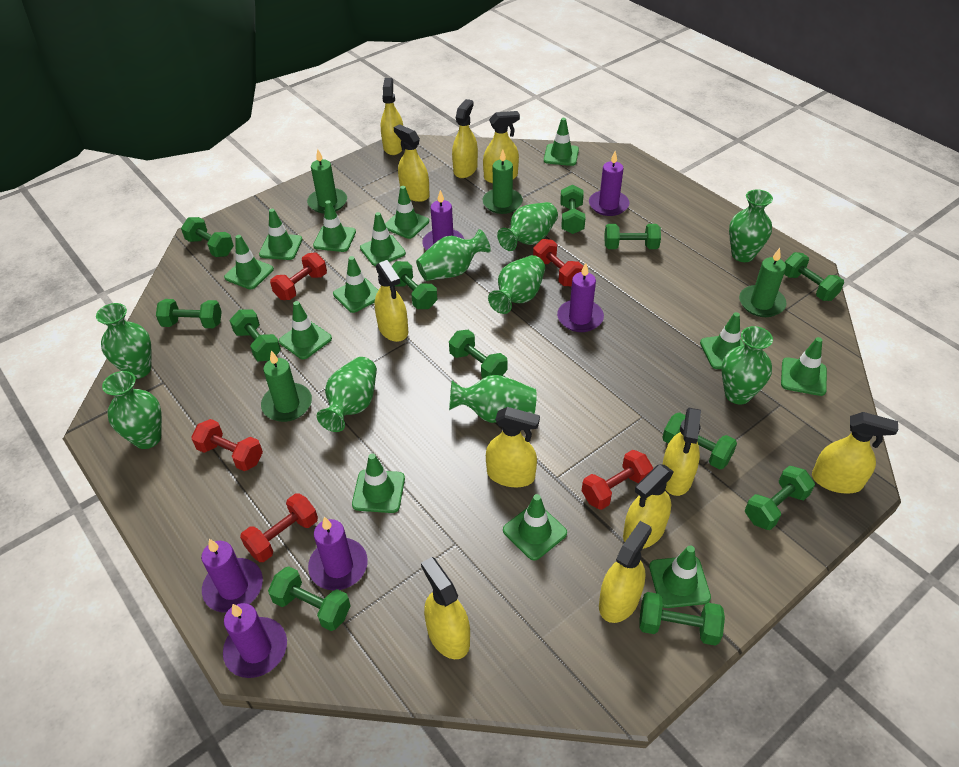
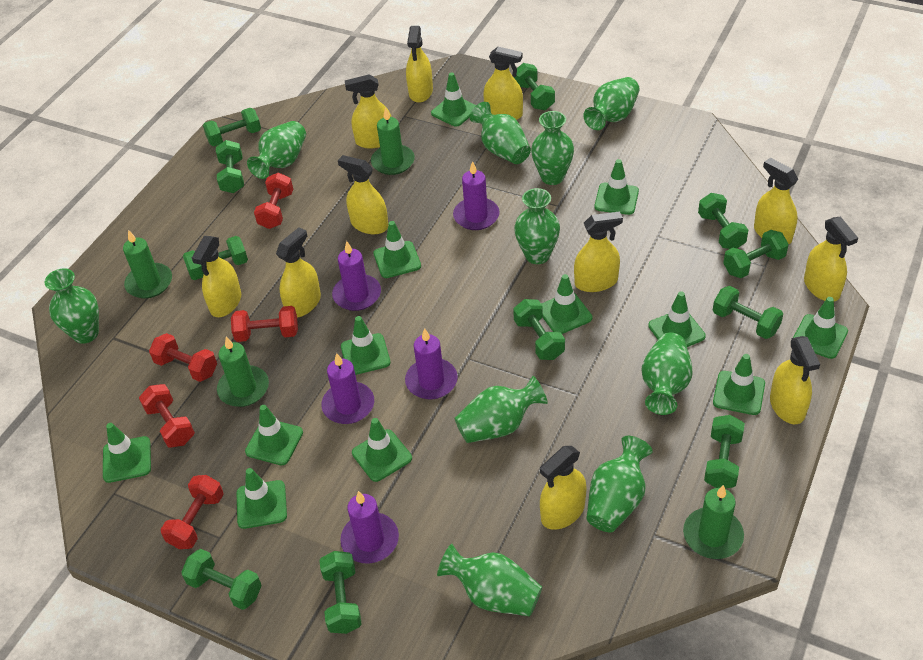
green dumbbell: 12 -> 11
green traffic cone: 13 -> 12
green vase: 9 -> 10
purple candle: 6 -> 5

